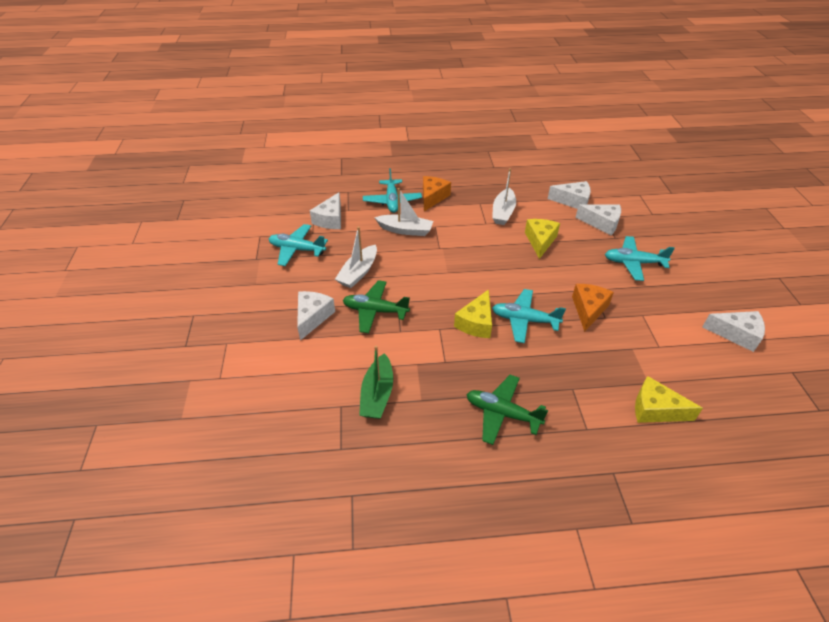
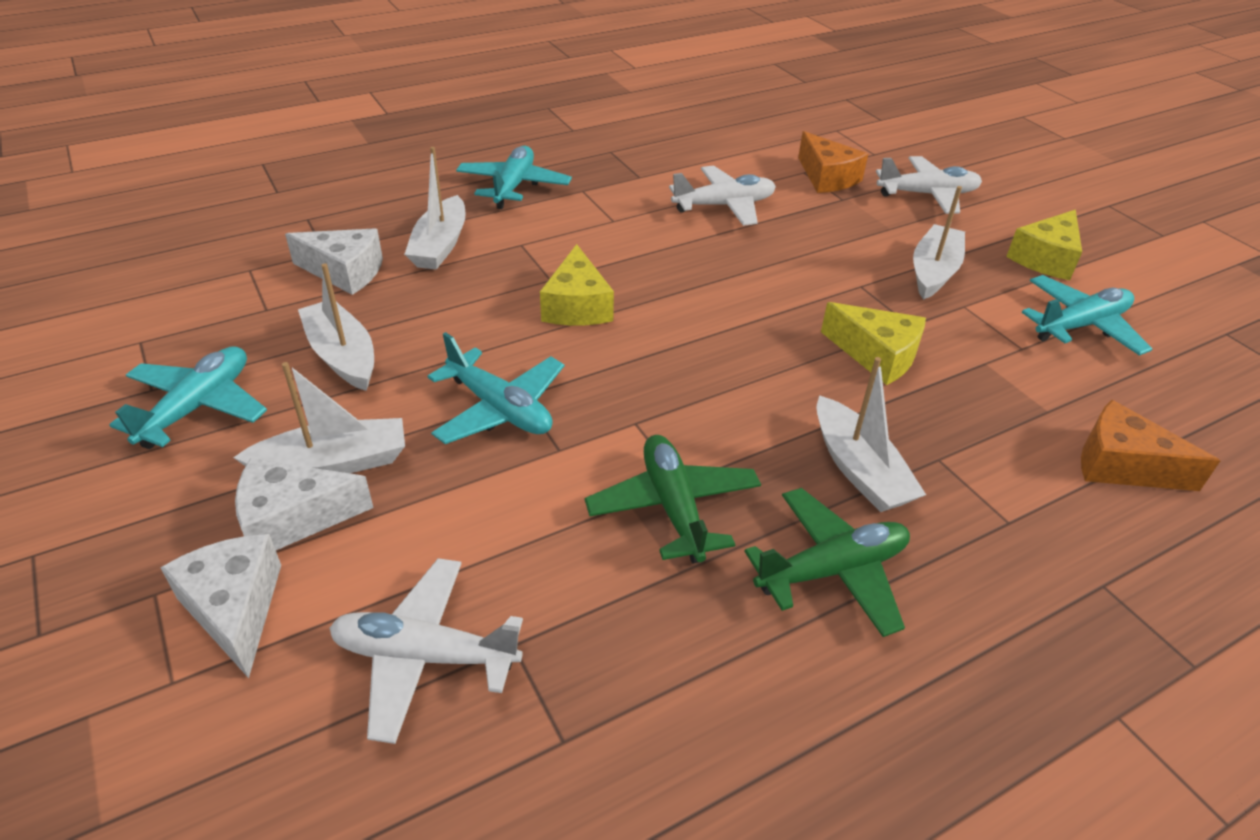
green boat: 1 -> 0
white boat: 3 -> 5
white cheese: 5 -> 3
white plane: 0 -> 3

